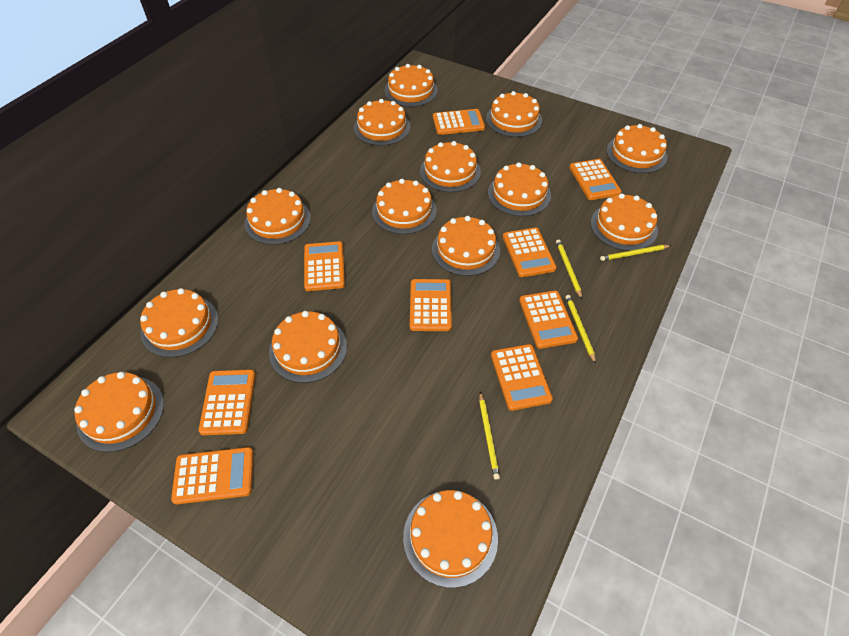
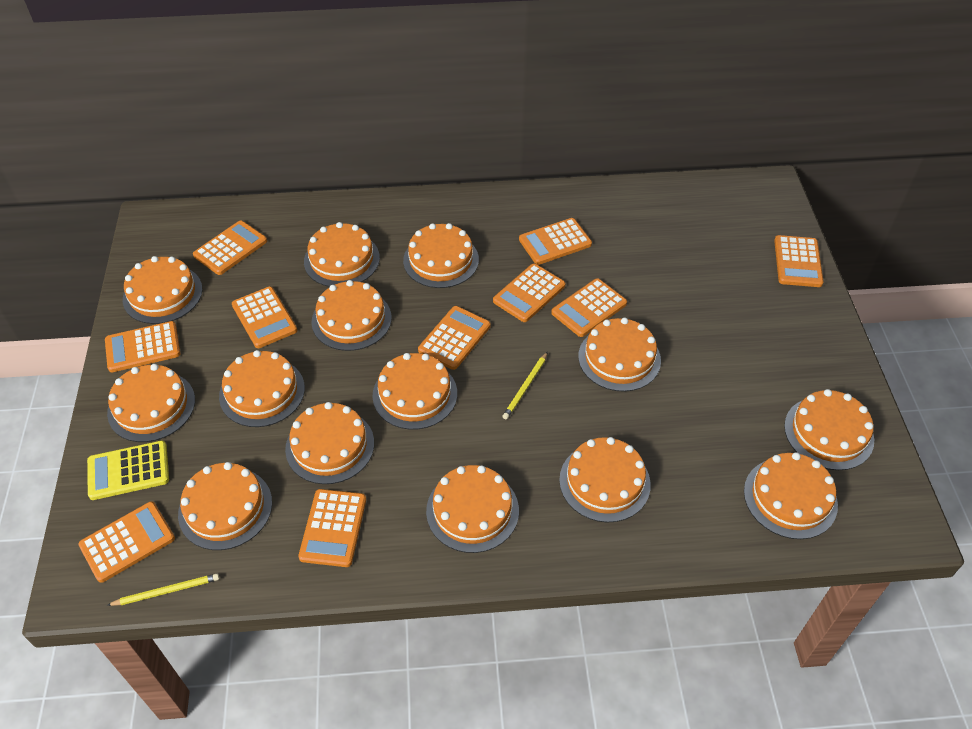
orange calculator: 9 -> 10
yellow calculator: 0 -> 1
yellow pencil: 4 -> 2

